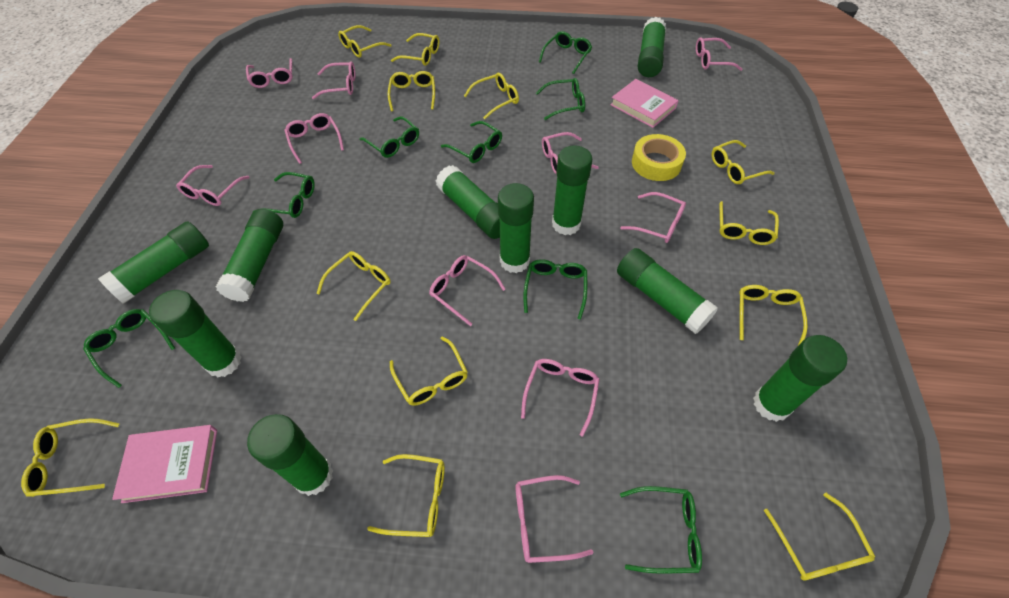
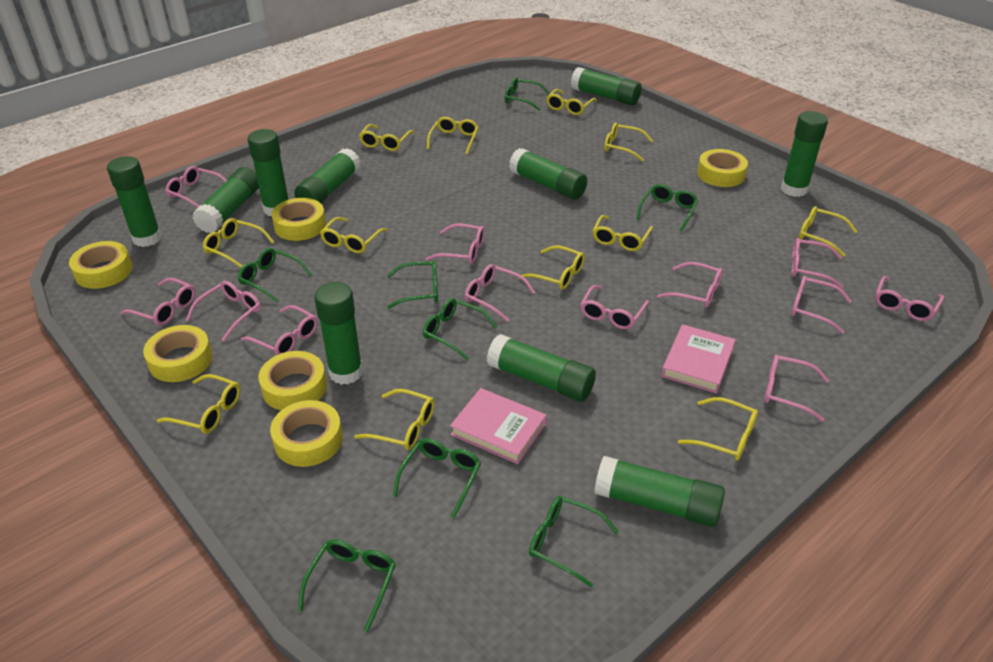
pink glasses: 10 -> 12
yellow tape: 1 -> 6

